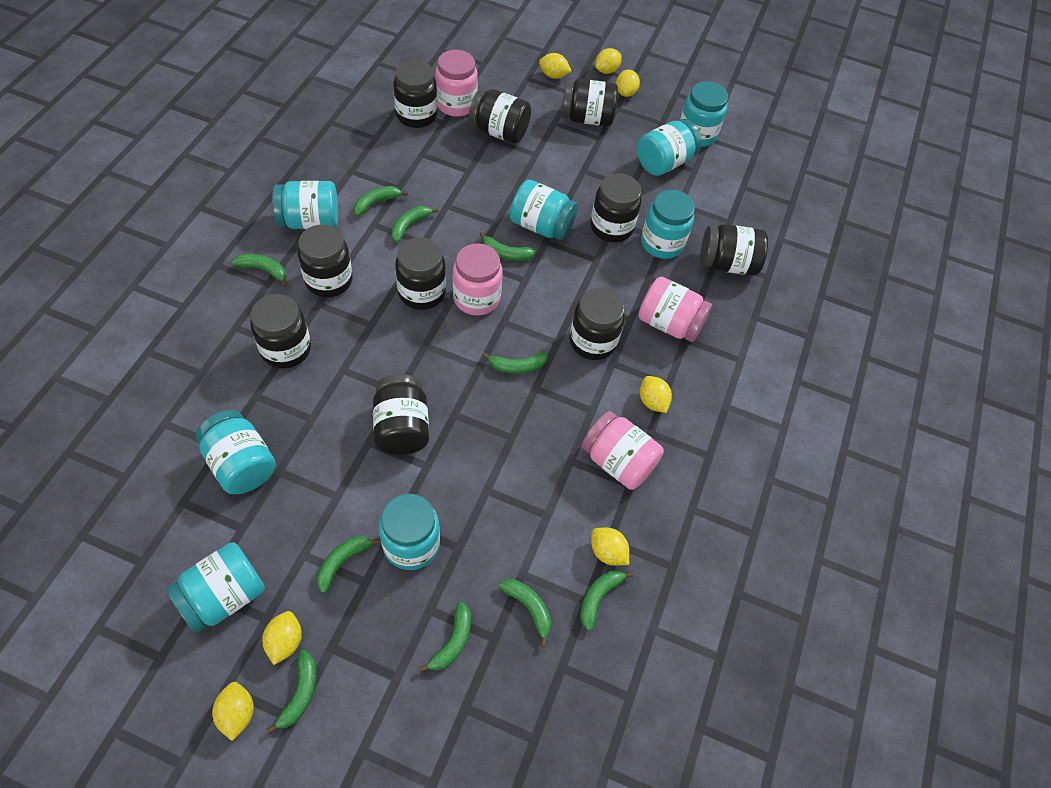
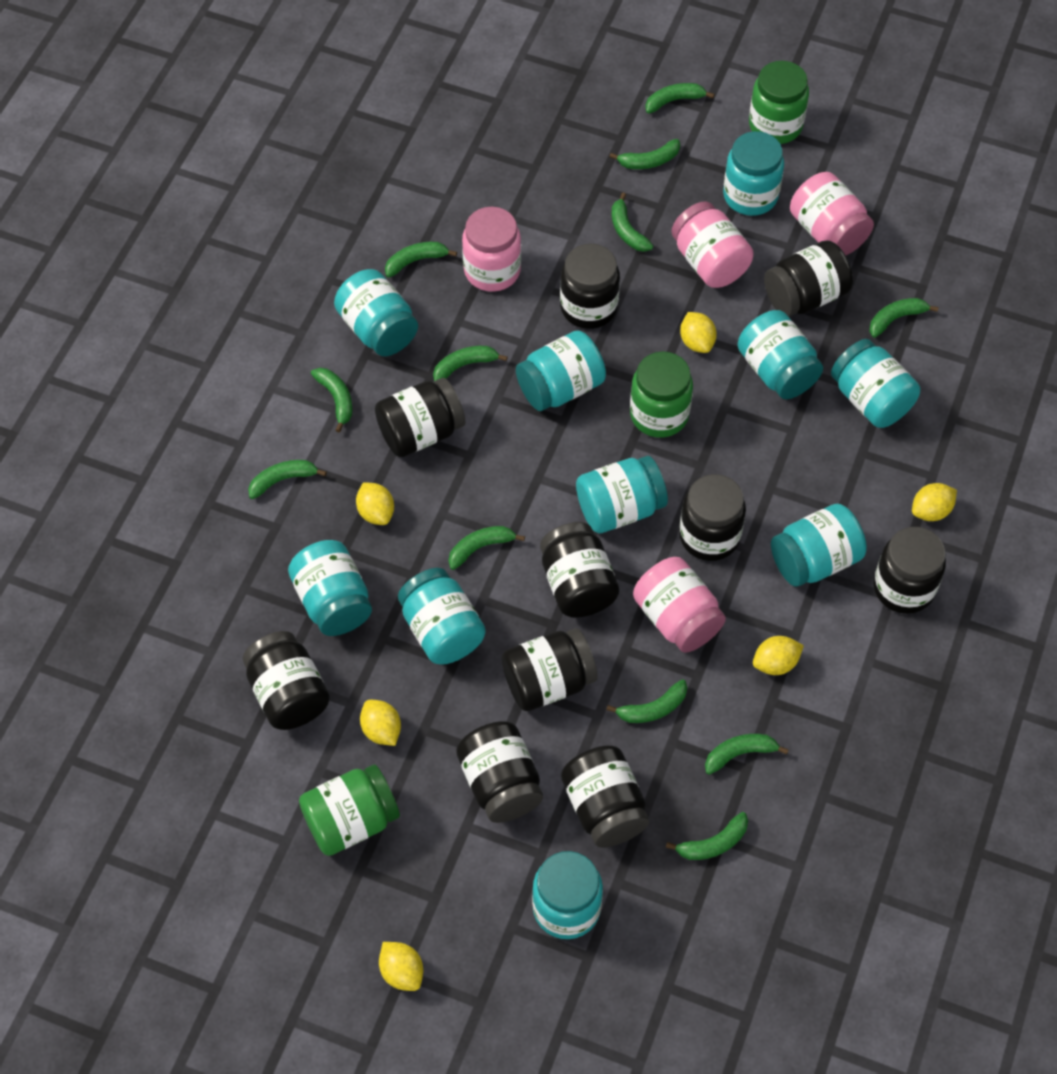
green banana: 10 -> 12
green jar: 0 -> 3
turquoise jar: 8 -> 10
yellow lemon: 7 -> 6

